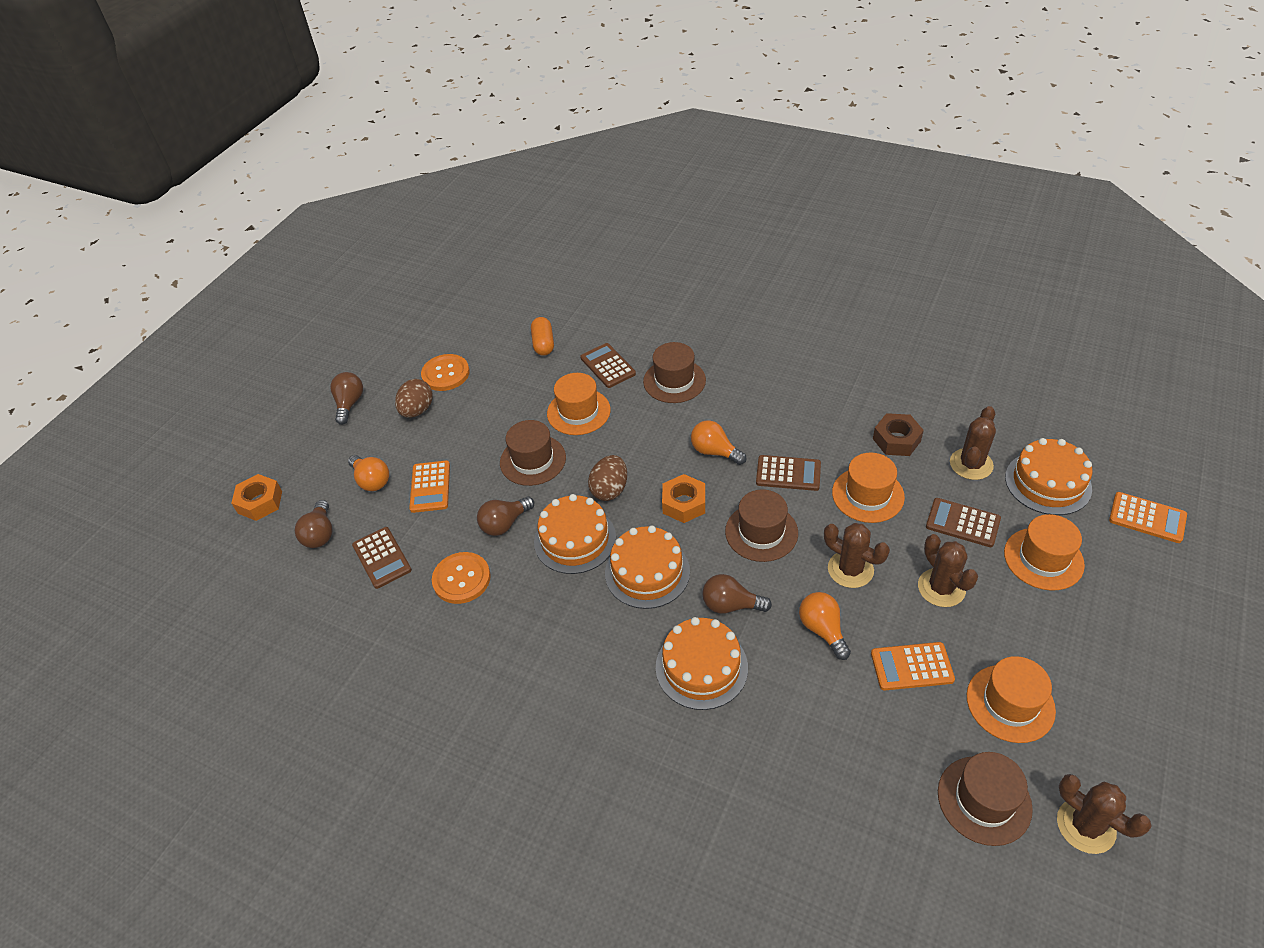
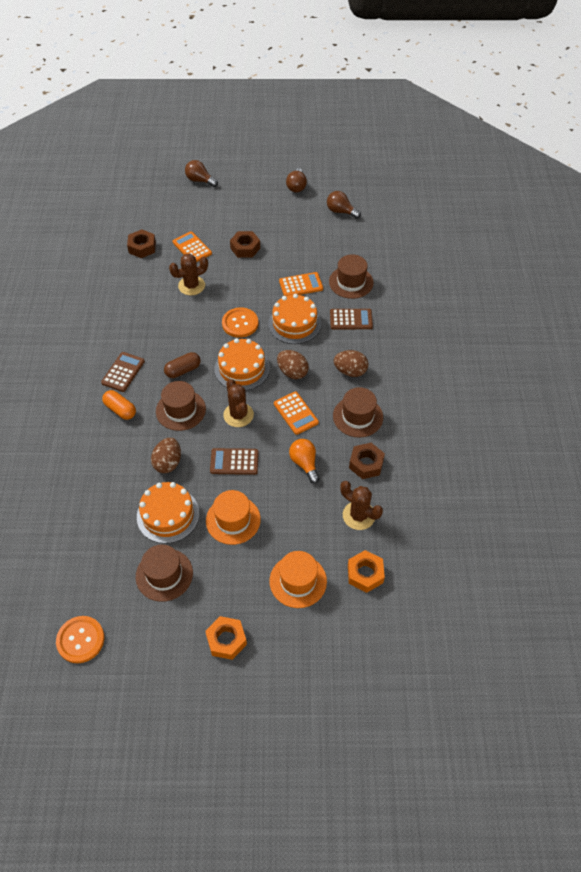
brown cactus: 4 -> 3
brown calculator: 4 -> 3
brown capsule: 0 -> 1
brown egg: 2 -> 3
brown light bulb: 4 -> 3
brown nut: 1 -> 3
orange cake: 4 -> 3
orange hat: 4 -> 2
orange light bulb: 3 -> 1

